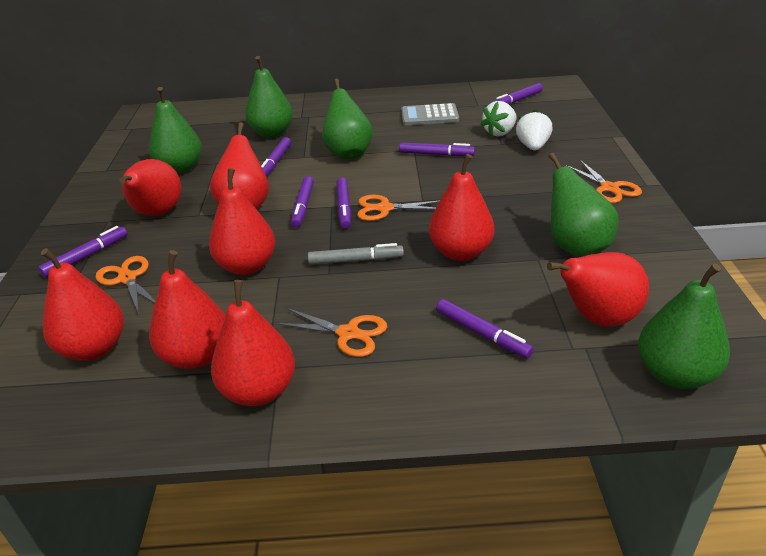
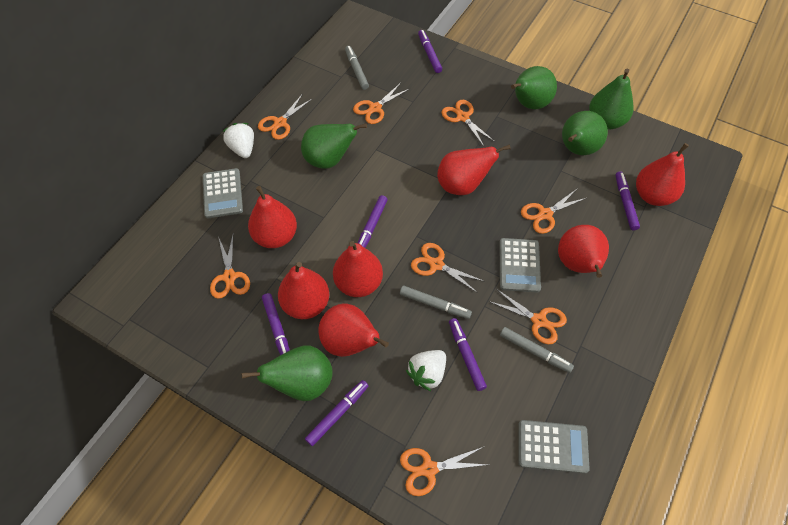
grey calculator: 1 -> 3
grey marker: 1 -> 3
orange scissors: 4 -> 8
purple marker: 7 -> 6
red pear: 8 -> 7

